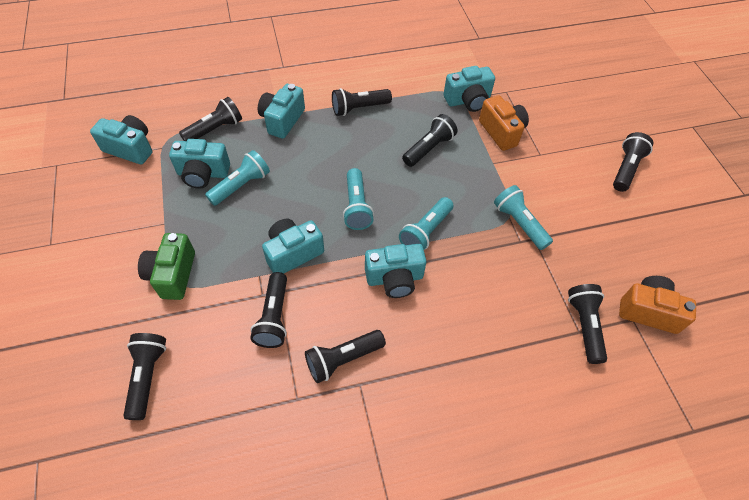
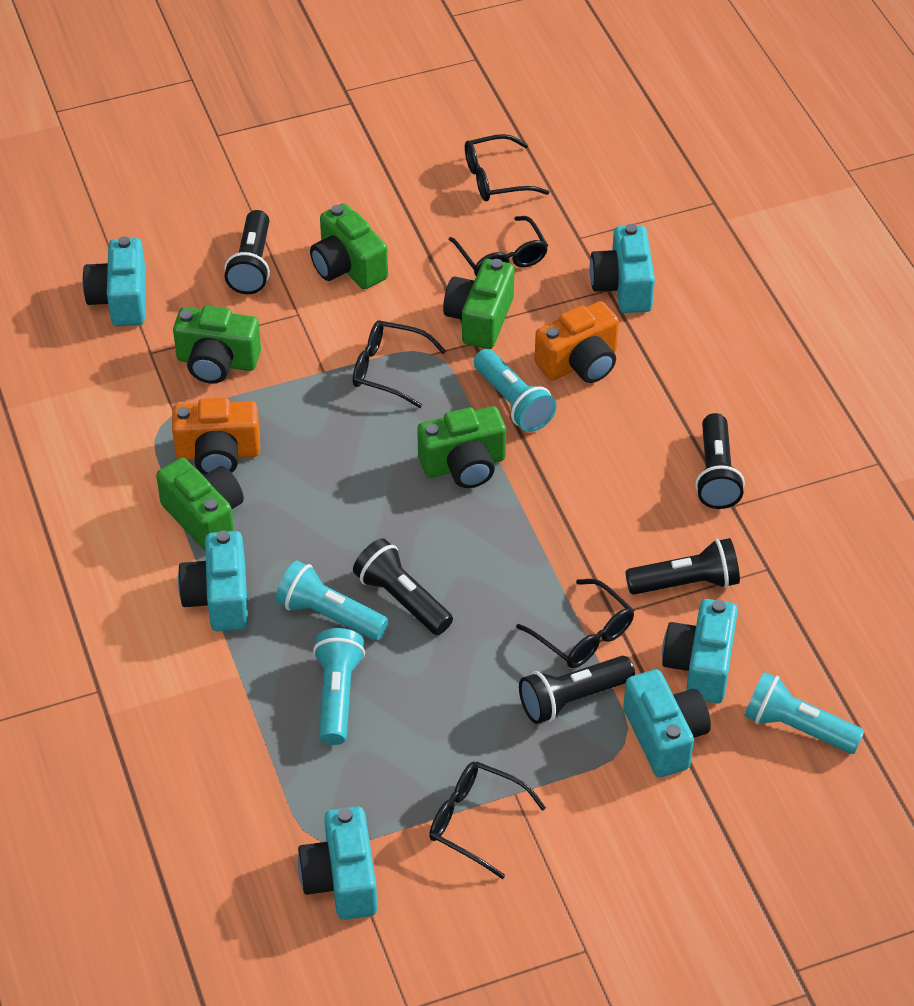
black flashlight: 8 -> 5
black glasses: 0 -> 5
green camera: 1 -> 5

